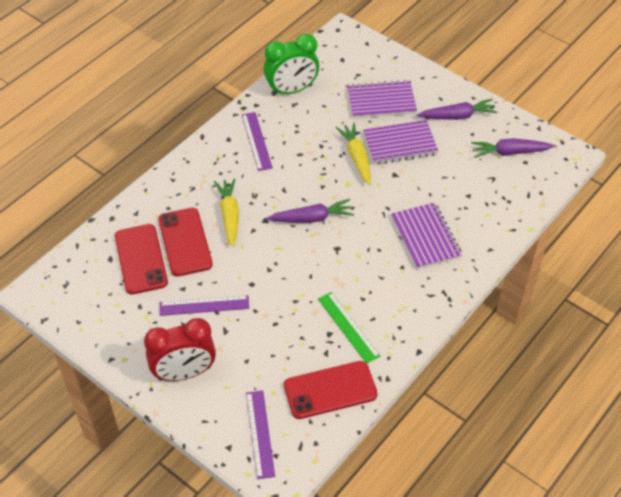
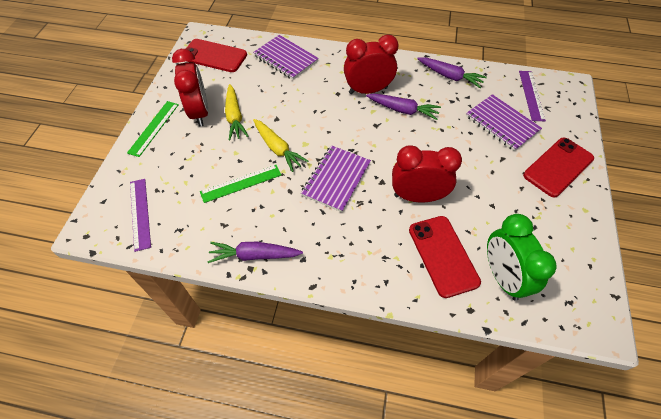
green ruler: 1 -> 2
purple ruler: 3 -> 2
red clock: 1 -> 3

